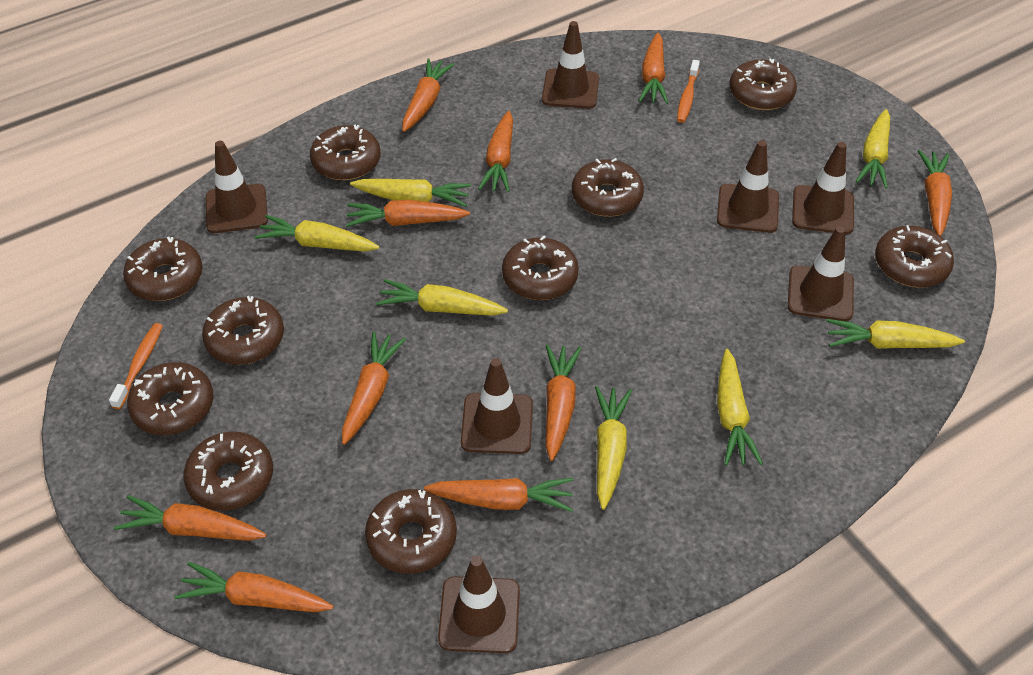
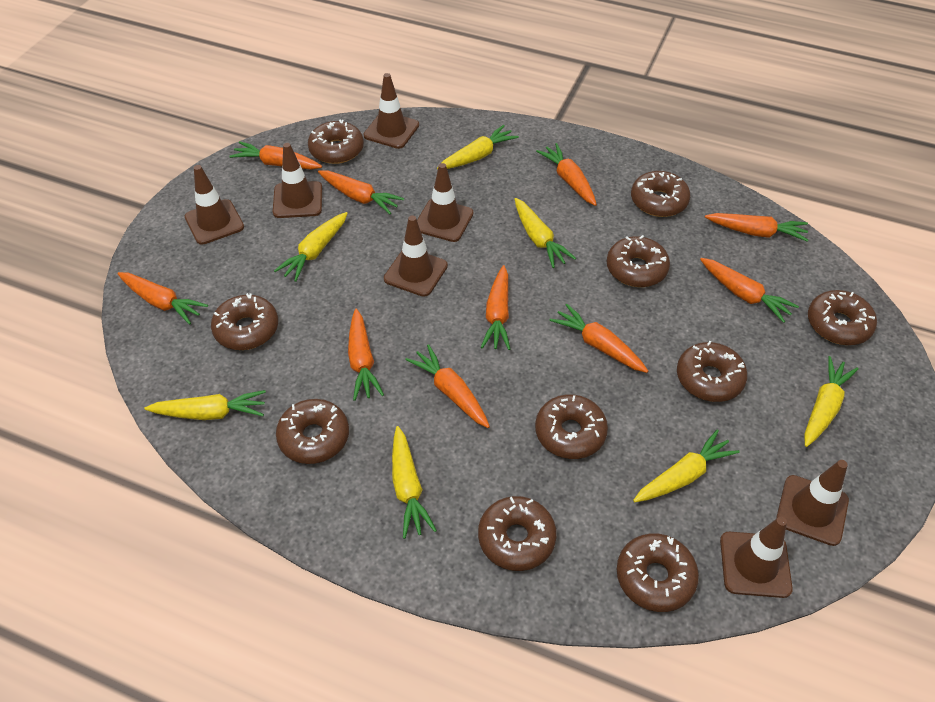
orange toothbrush: 2 -> 0

